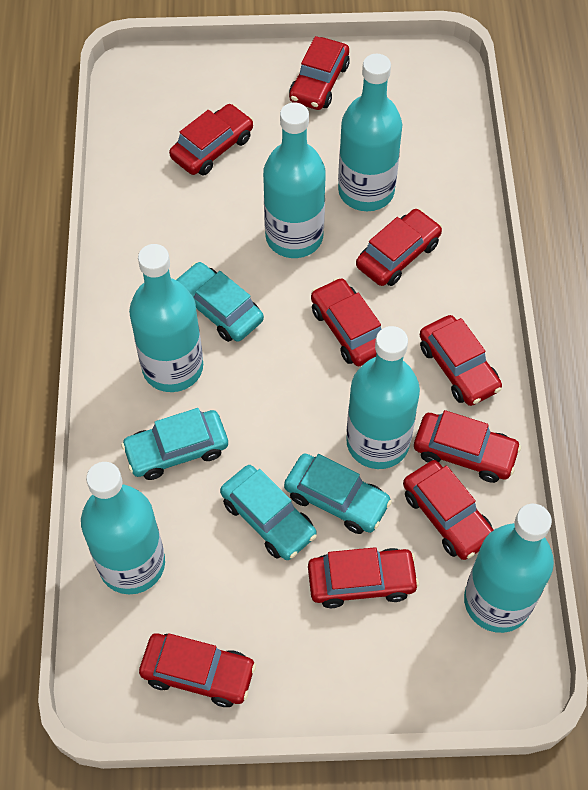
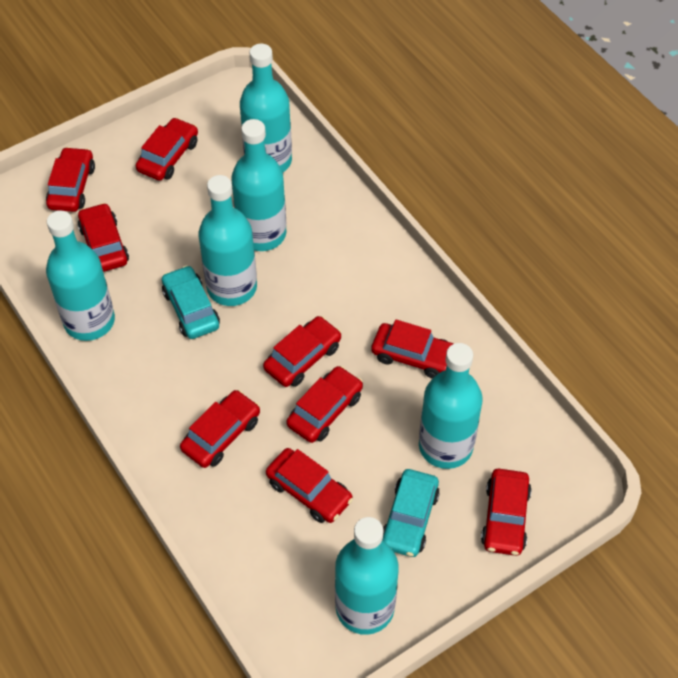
turquoise car: 4 -> 2

